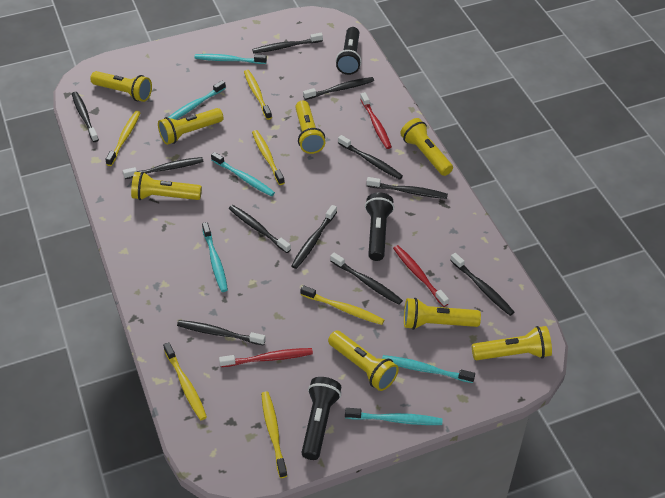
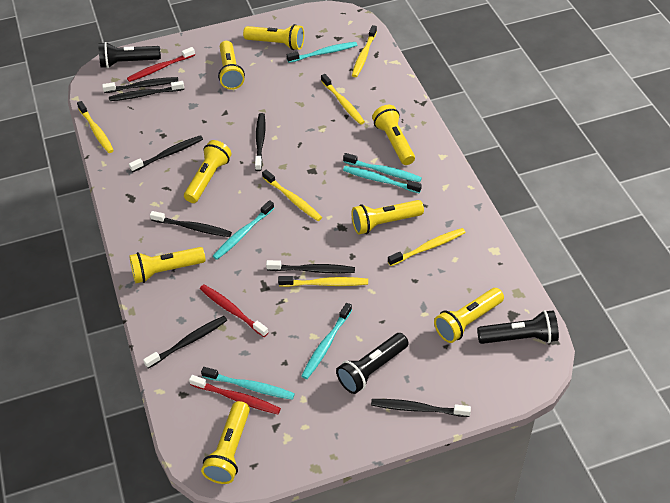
black toothbrush: 11 -> 8

